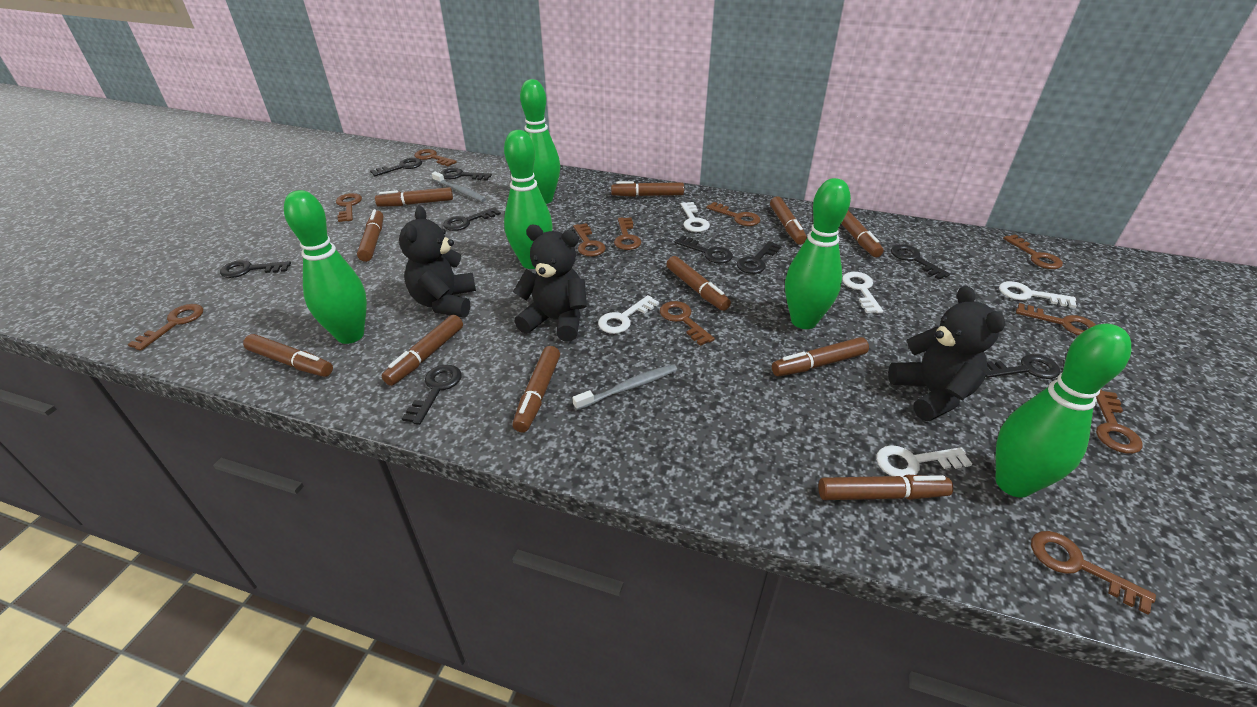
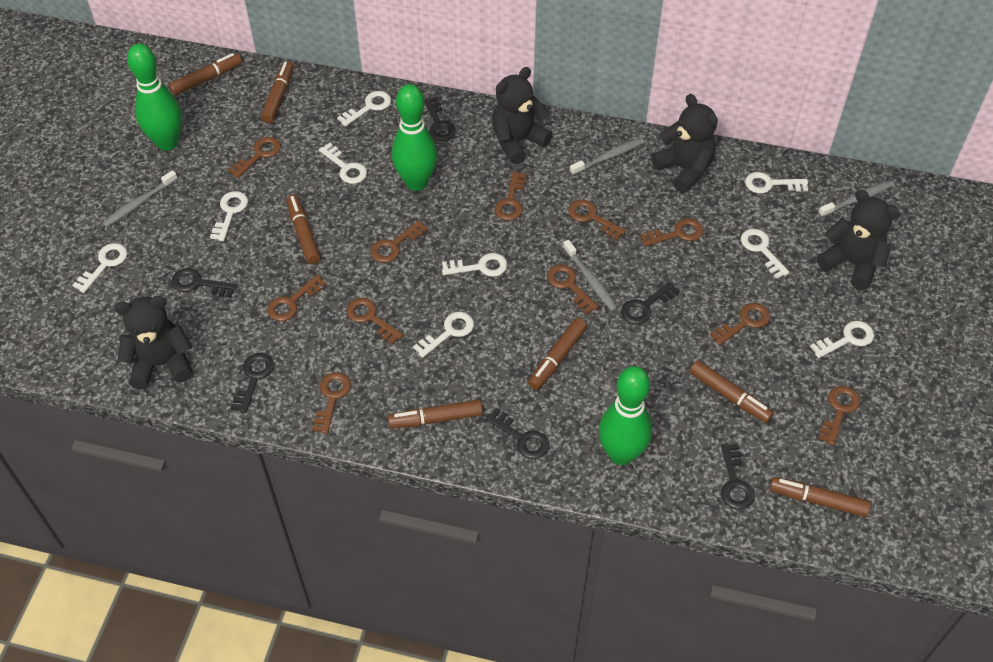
black key: 9 -> 6
black teddy bear: 3 -> 4
brown marker: 11 -> 7
green bowling pin: 5 -> 3
grey toothbrush: 2 -> 4
white key: 5 -> 9

